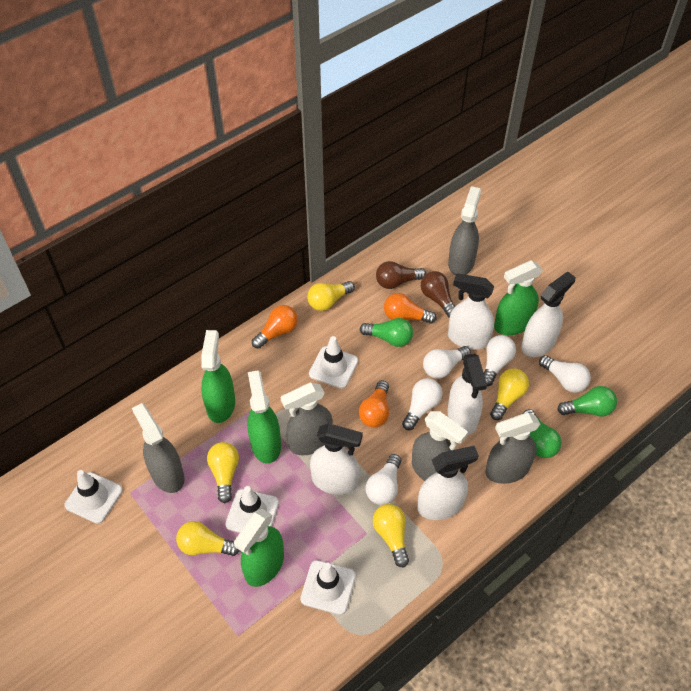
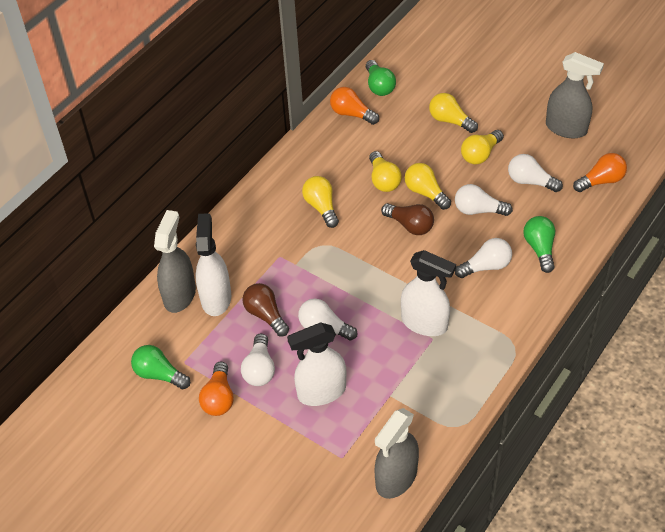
green spray bottle: 4 -> 0
grey spray bottle: 5 -> 3
white spray bottle: 5 -> 3
white traffic cone: 4 -> 0

